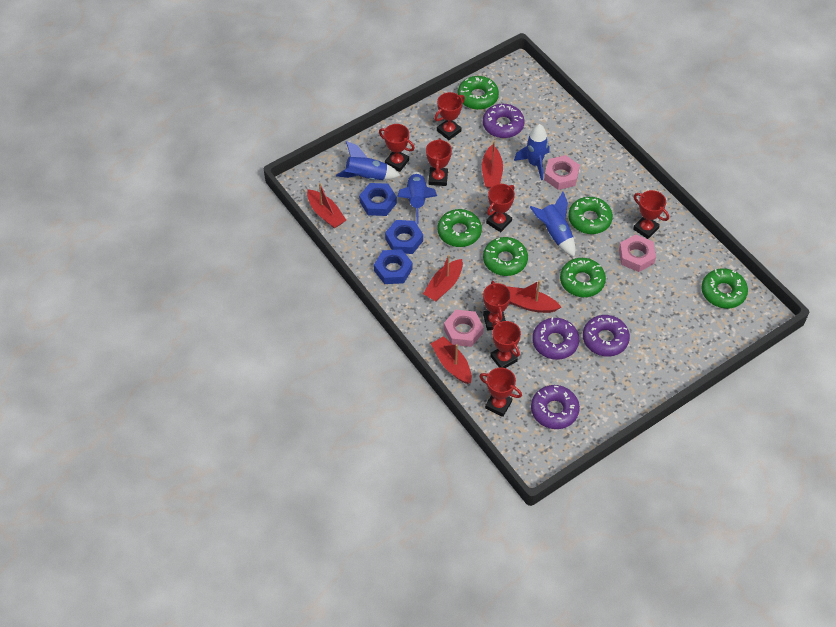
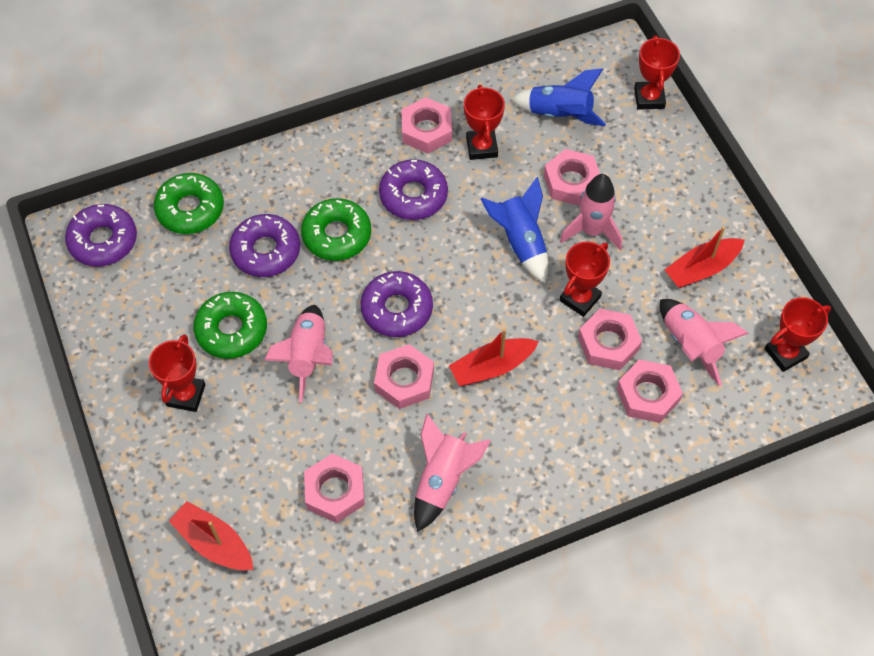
blue nut: 3 -> 0
blue rocket: 4 -> 2
green donut: 6 -> 3
pink nut: 3 -> 6
pink rocket: 0 -> 4
red boat: 5 -> 3
red trophy: 8 -> 5

